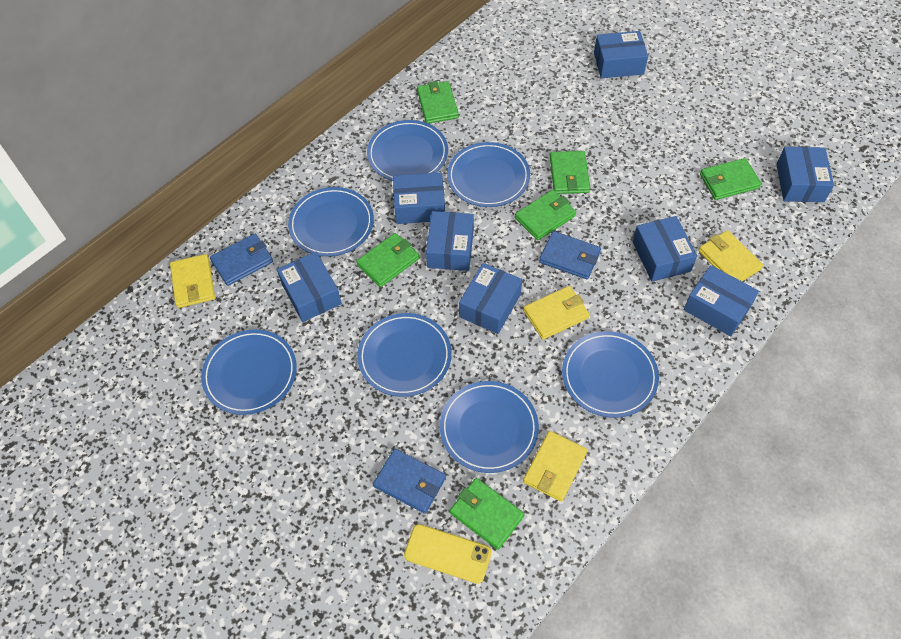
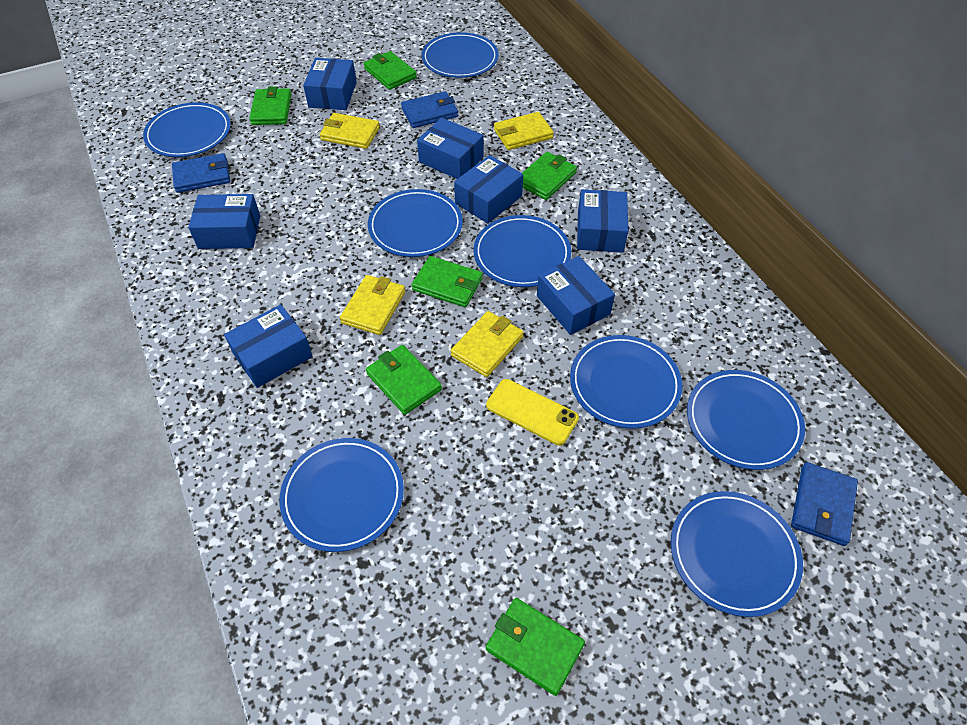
blue box: 8 -> 7
blue plate: 7 -> 8

